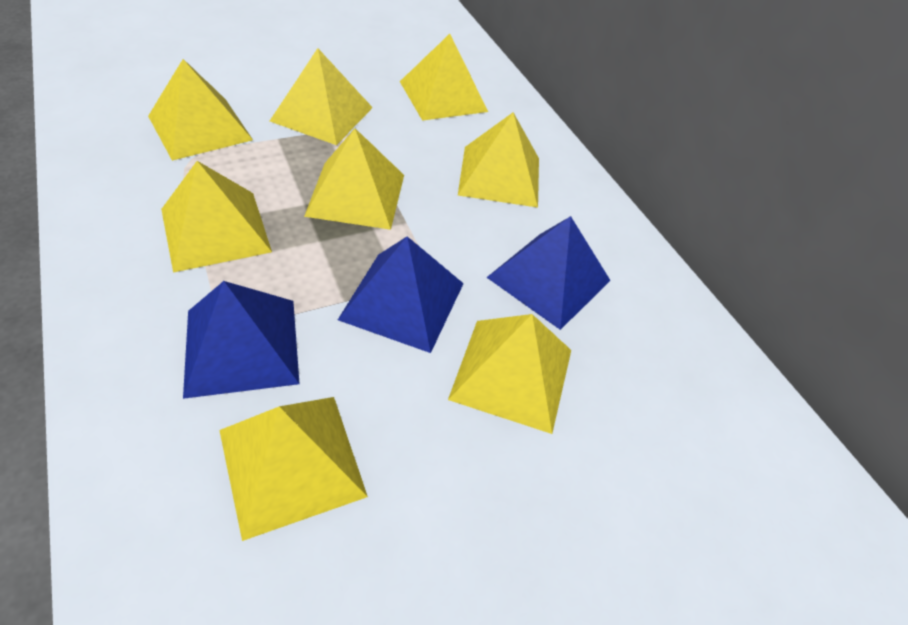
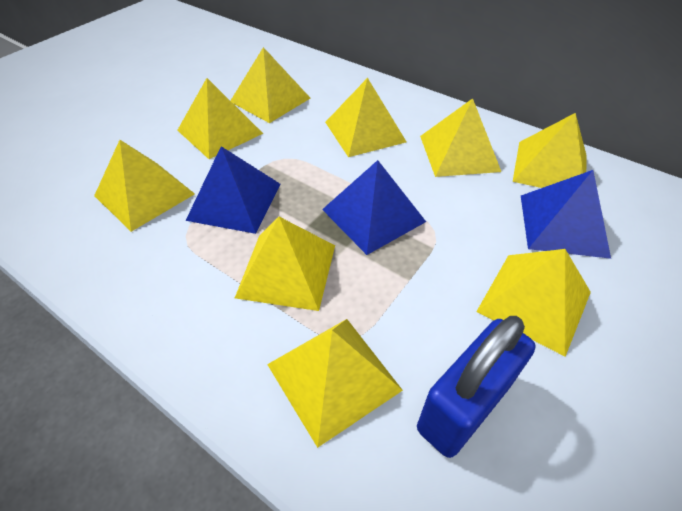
blue padlock: 0 -> 1
yellow pyramid: 8 -> 9

